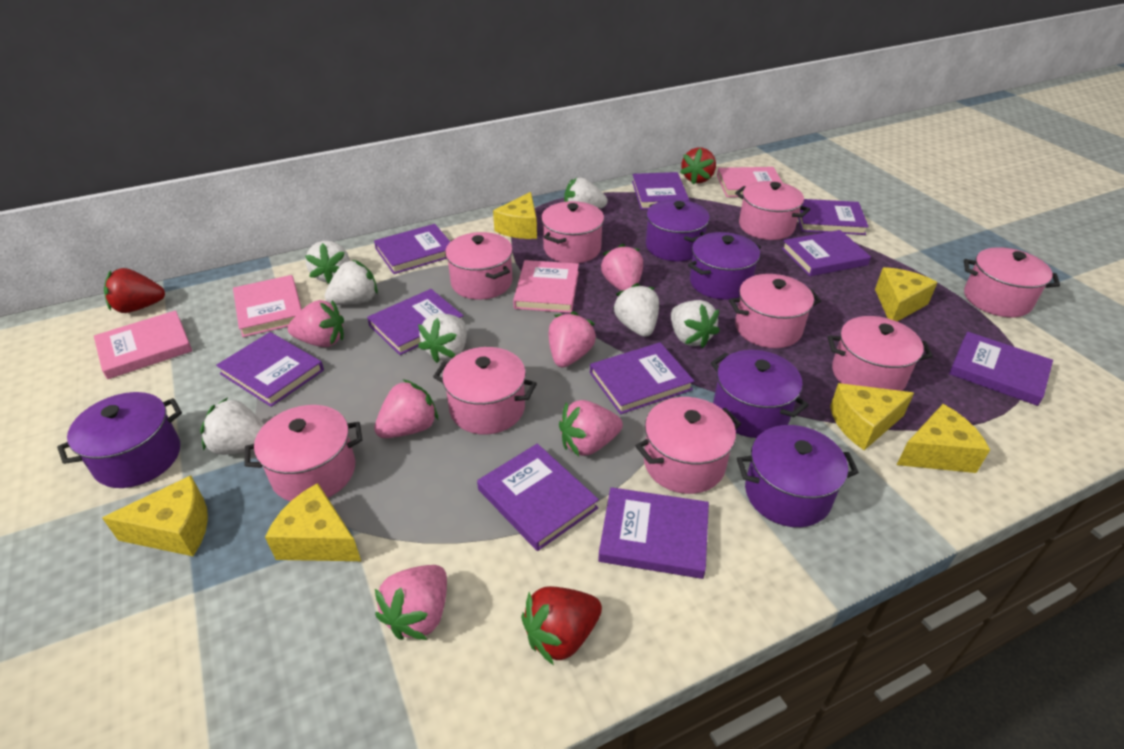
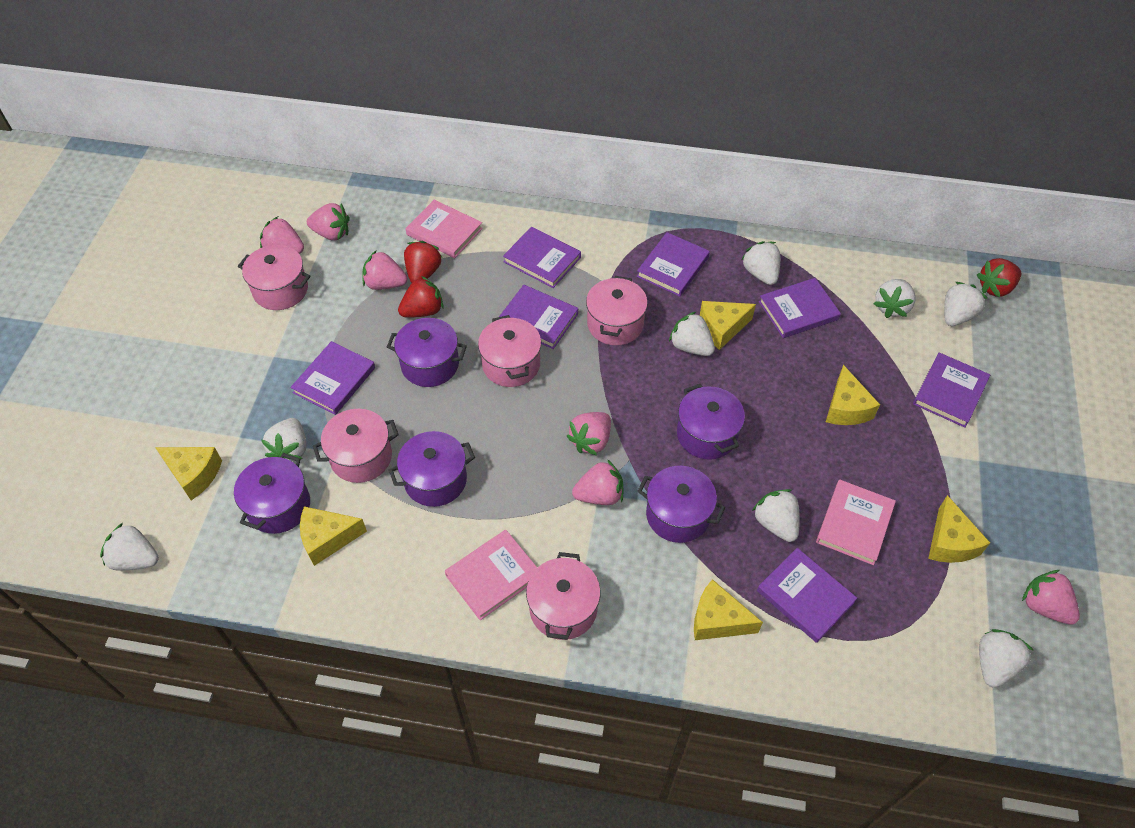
pink book: 4 -> 3
pink pot: 9 -> 5
purple book: 10 -> 7
white strawberry: 7 -> 8

